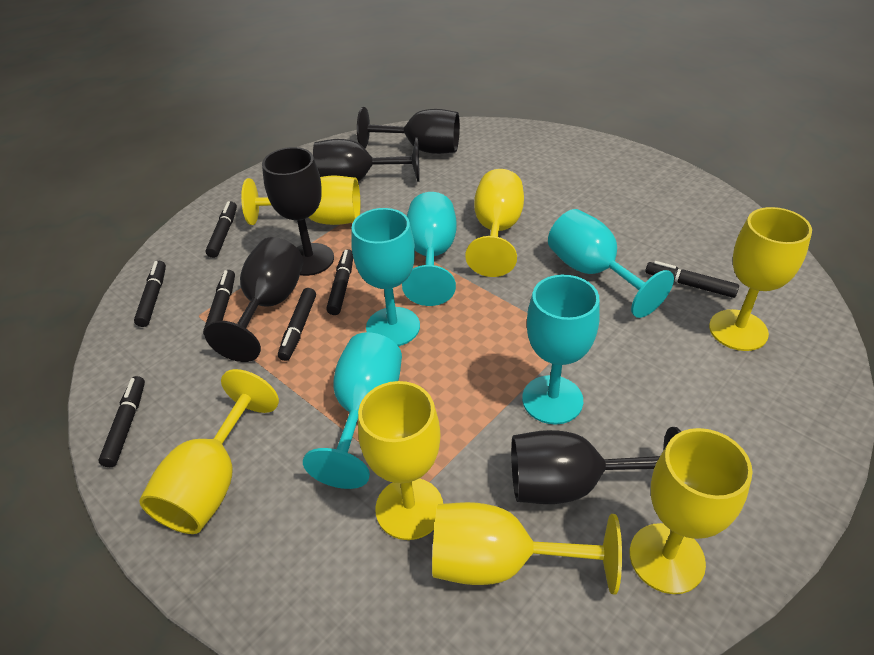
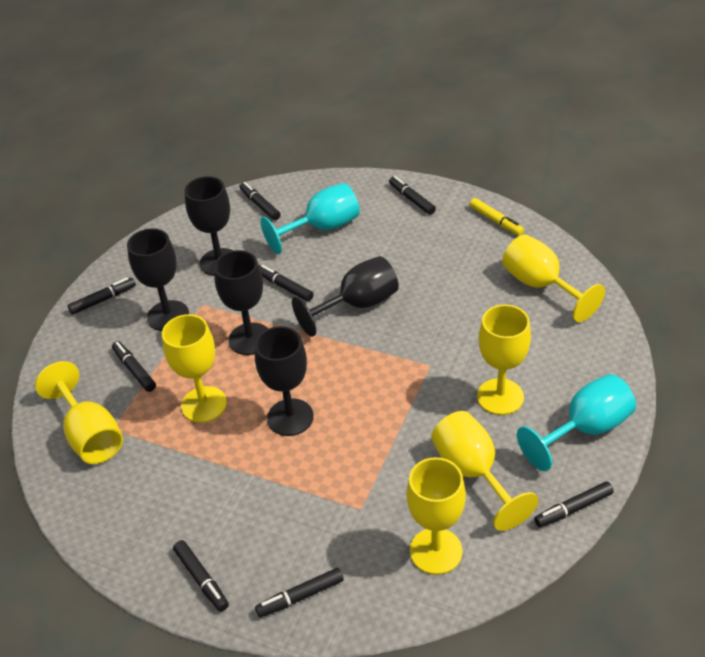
black marker: 7 -> 8
turquoise goblet: 5 -> 2
yellow goblet: 7 -> 6
yellow marker: 0 -> 1

